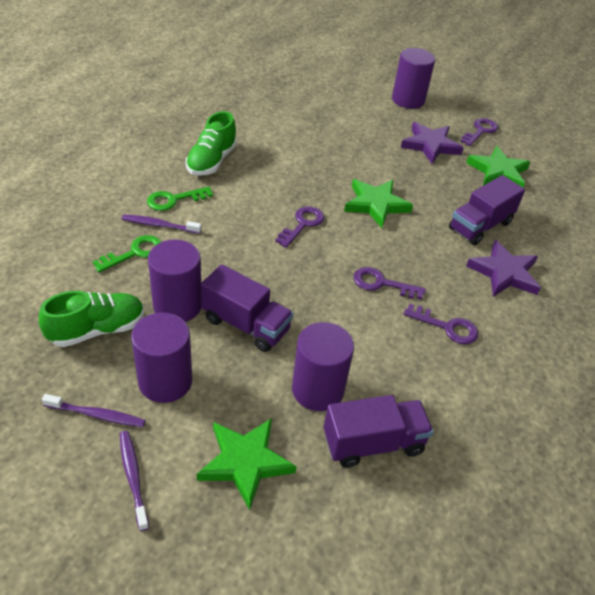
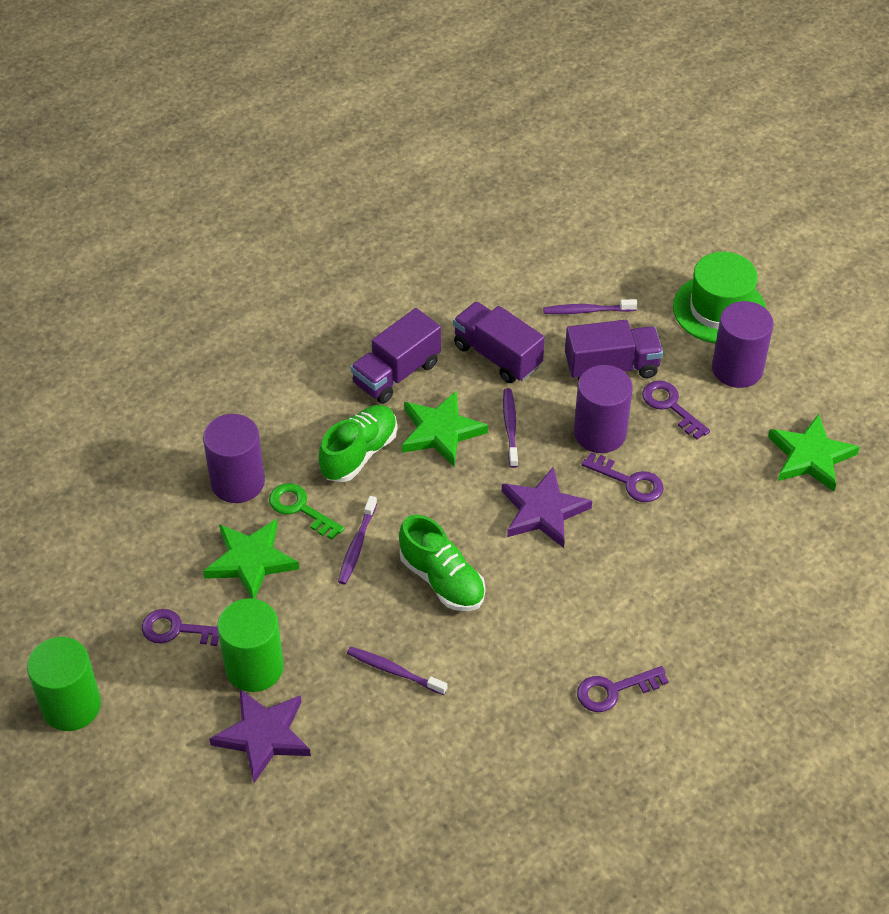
green cylinder: 0 -> 2
green hat: 0 -> 1
green key: 2 -> 1
purple cylinder: 4 -> 3
purple toothbrush: 3 -> 4

